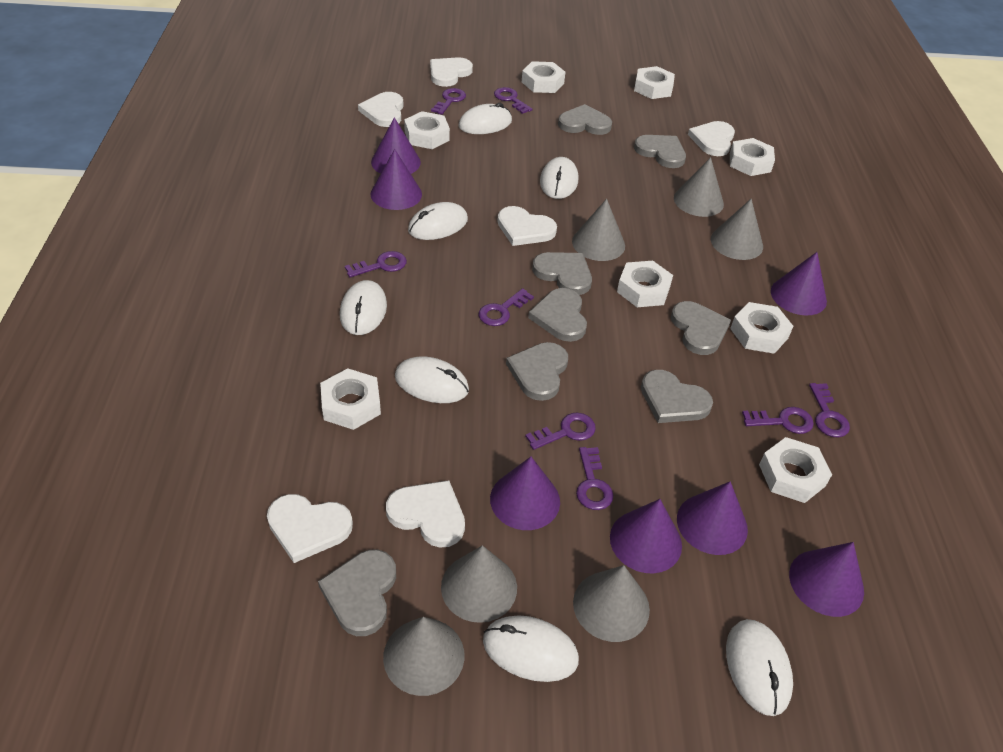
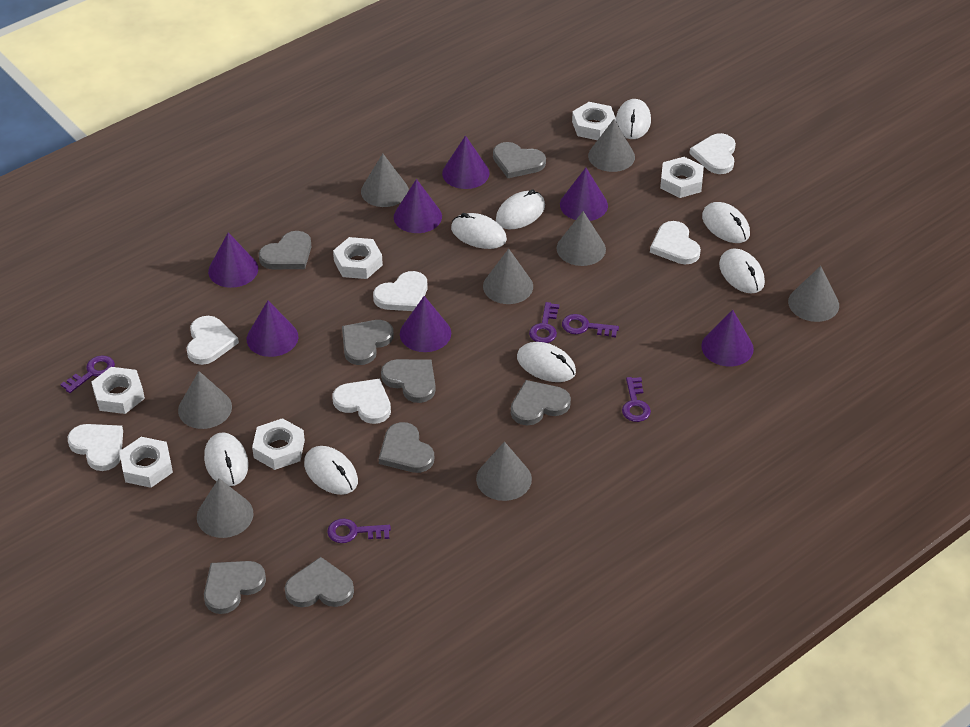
grey cone: 6 -> 8
purple key: 8 -> 5
white mouse: 7 -> 8
white nut: 8 -> 6

